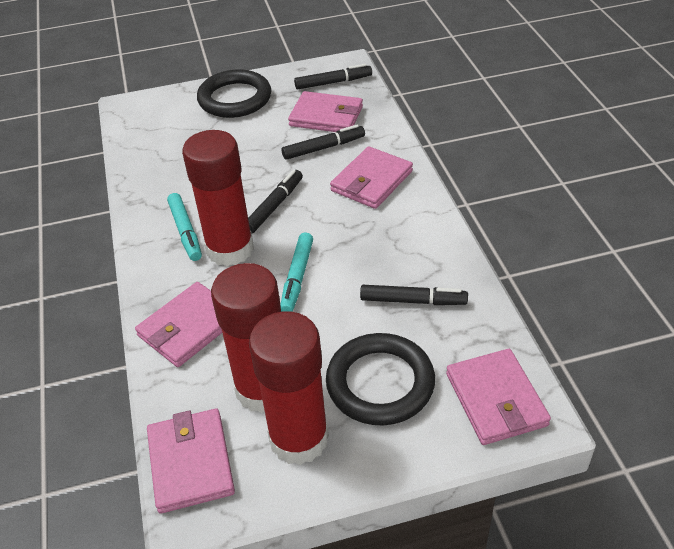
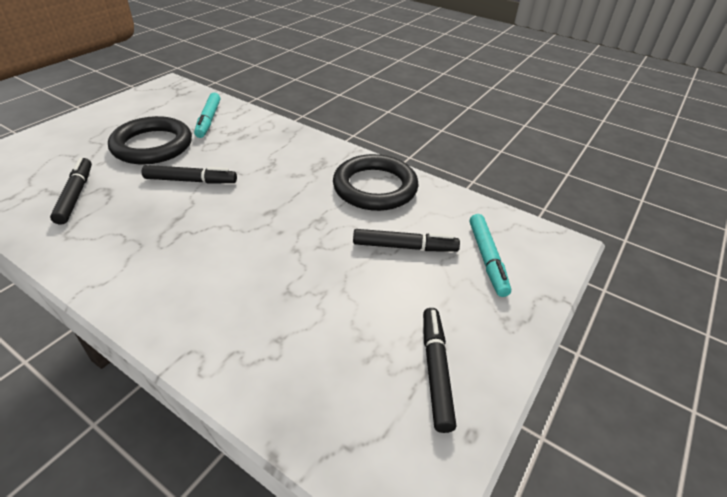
pink wallet: 5 -> 0
red glue stick: 3 -> 0

